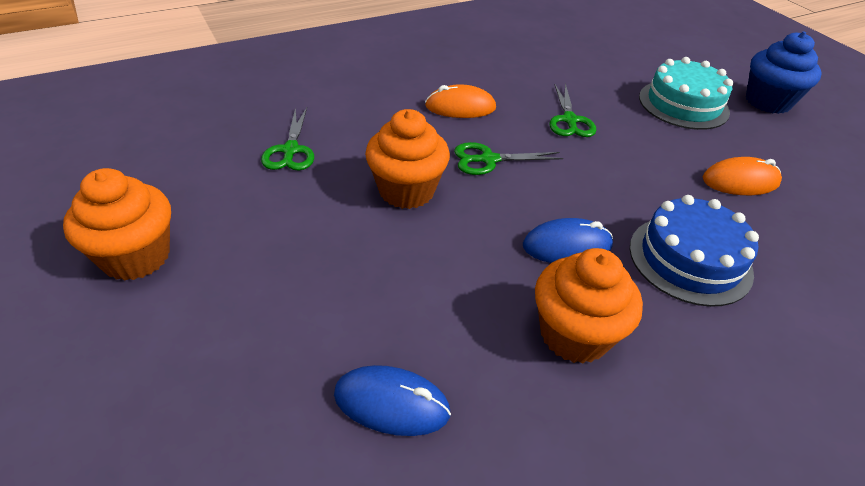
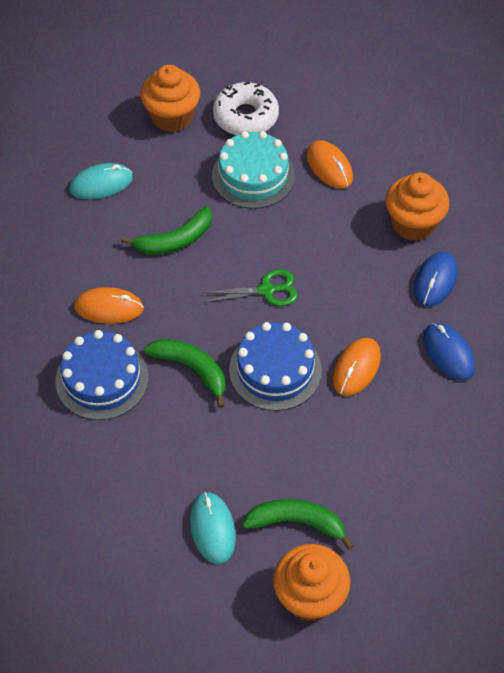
blue cake: 1 -> 2
blue cupcake: 1 -> 0
green banana: 0 -> 3
green scissors: 3 -> 1
orange mouse: 2 -> 3
turquoise mouse: 0 -> 2
white donut: 0 -> 1

